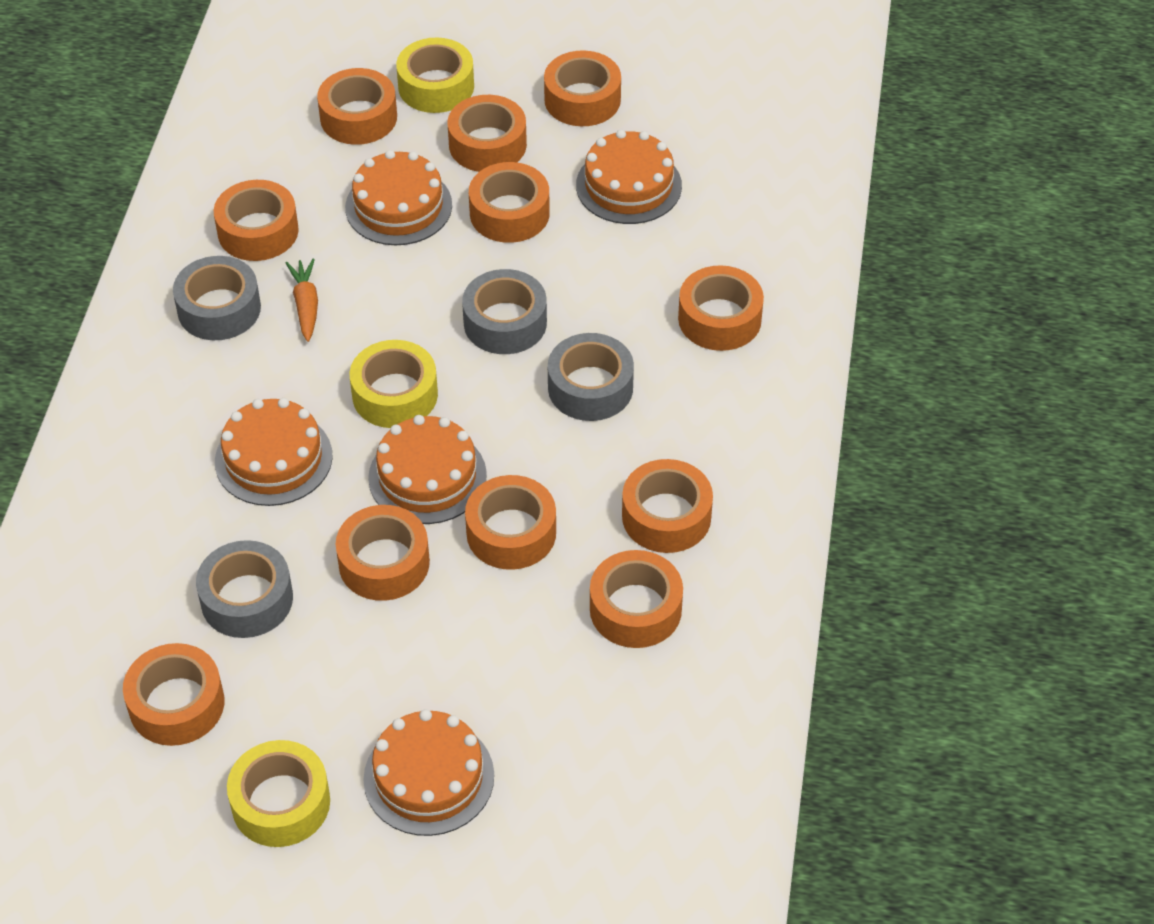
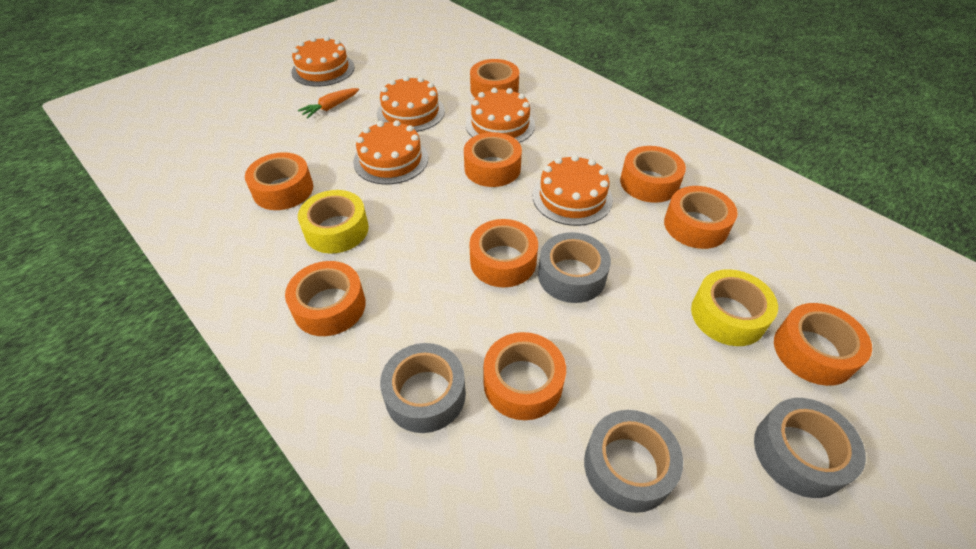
orange tape: 11 -> 9
yellow tape: 3 -> 2

